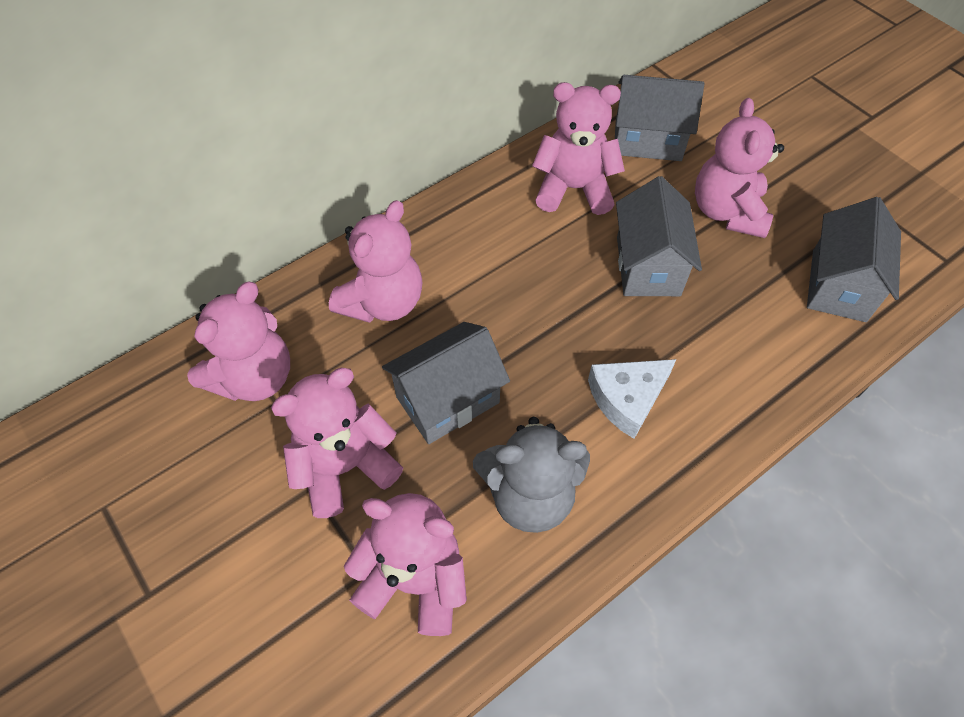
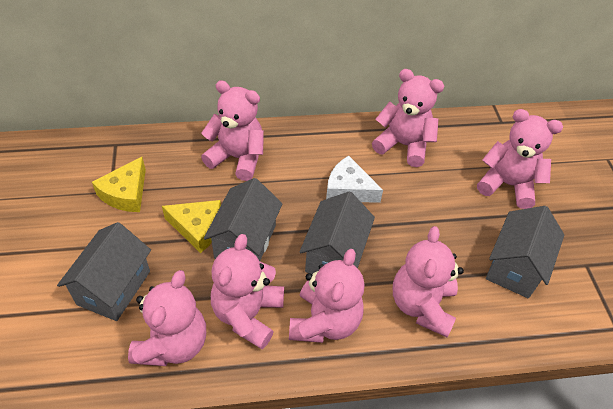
grey teddy bear: 1 -> 0
pink teddy bear: 6 -> 7
yellow cheese: 0 -> 2

